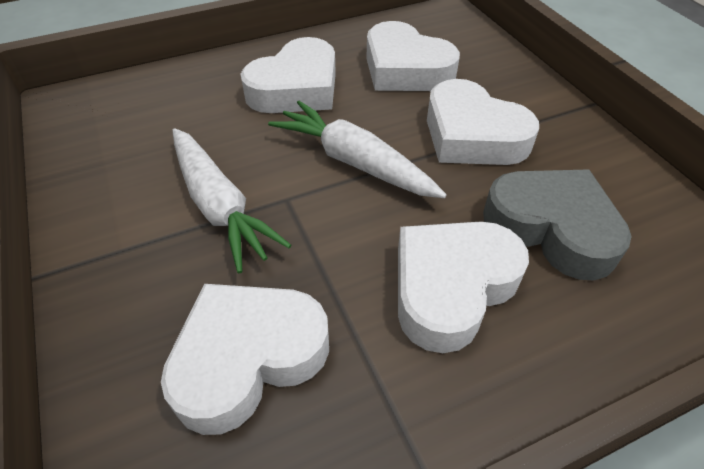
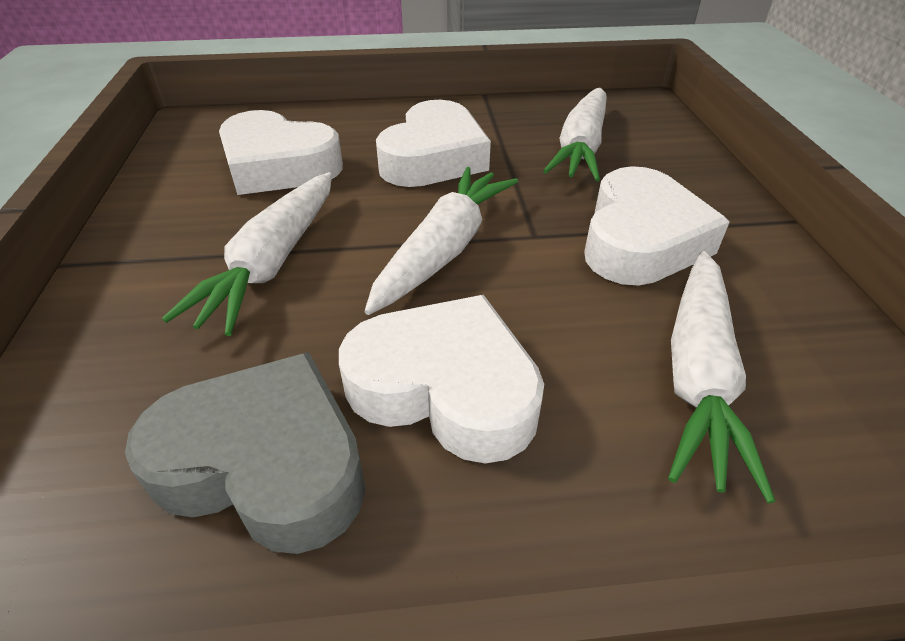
white carrot: 2 -> 4
white heart: 5 -> 4

